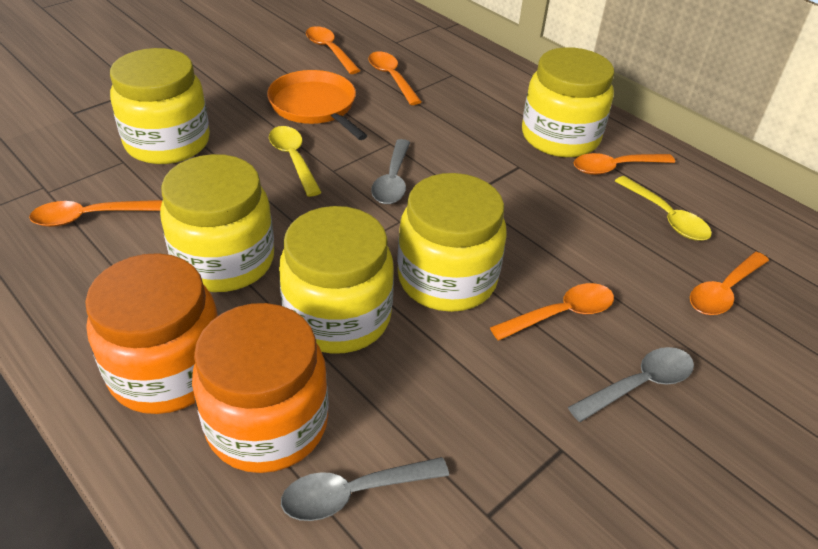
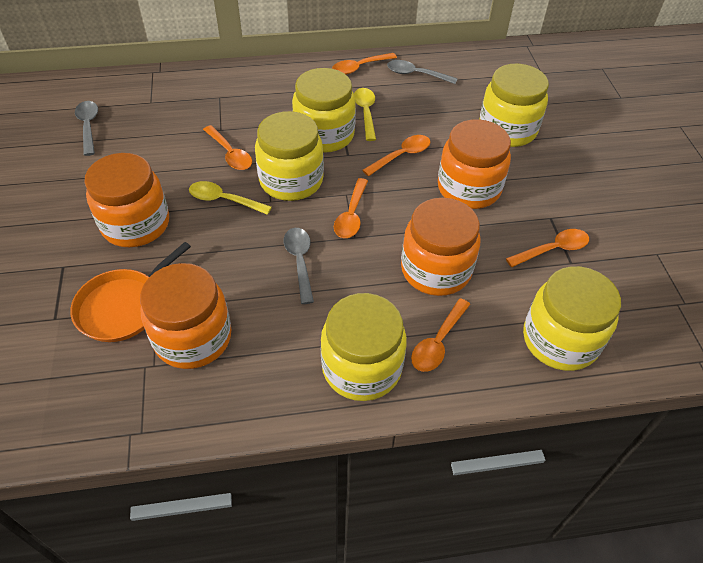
orange jar: 2 -> 4

